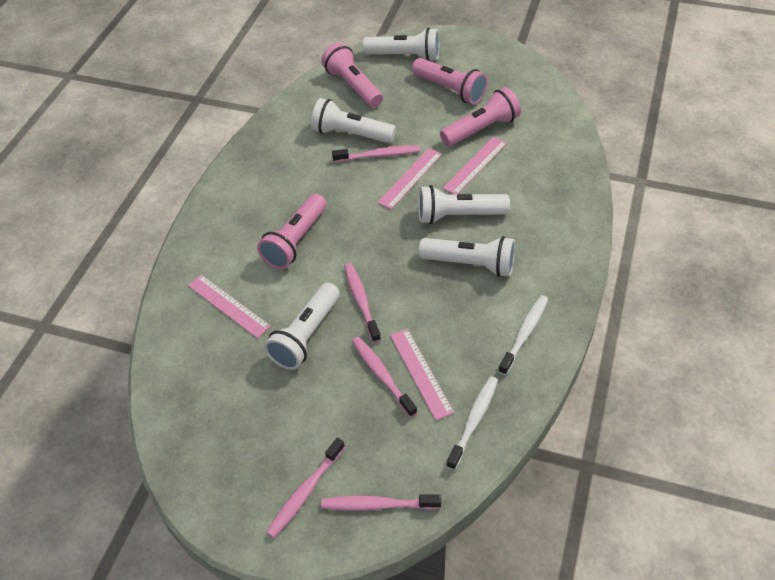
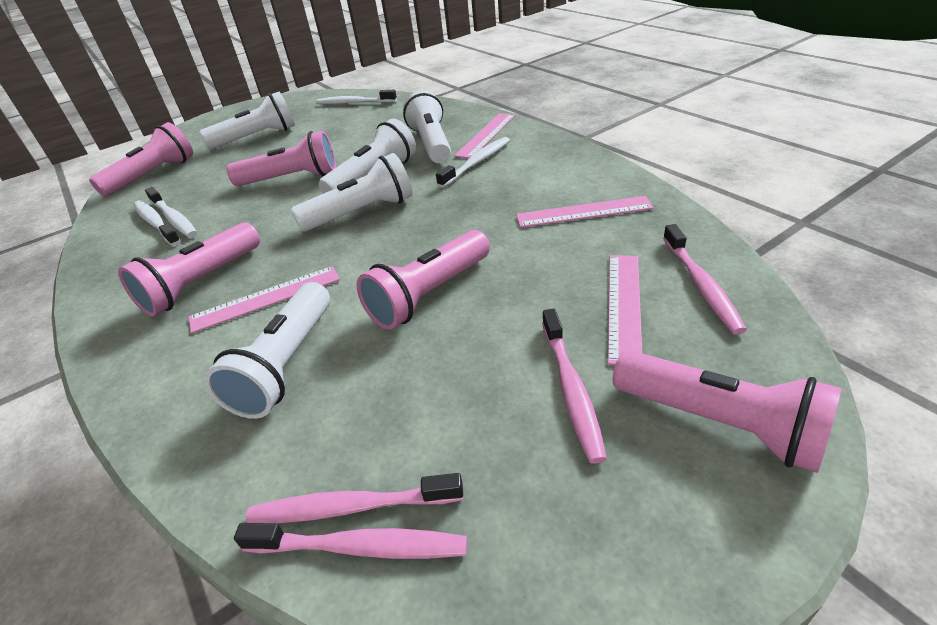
pink flashlight: 4 -> 5
pink toothbrush: 5 -> 4
white toothbrush: 2 -> 4

